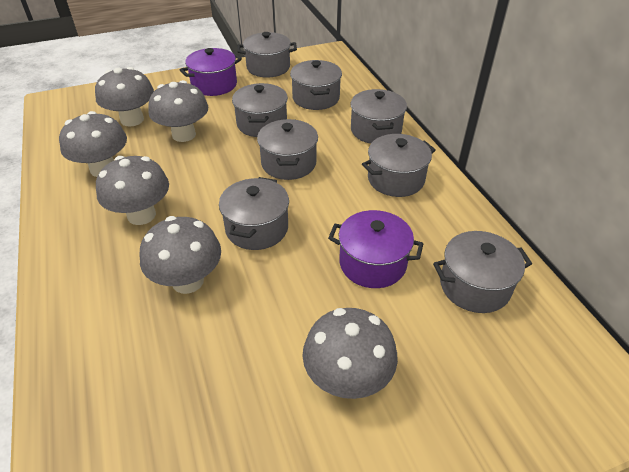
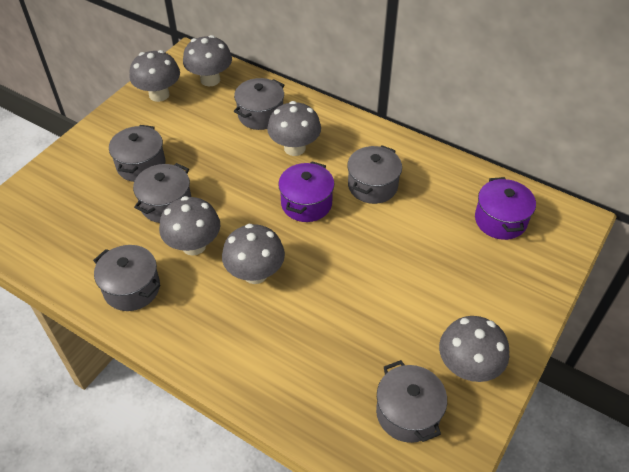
grey pot: 8 -> 6

